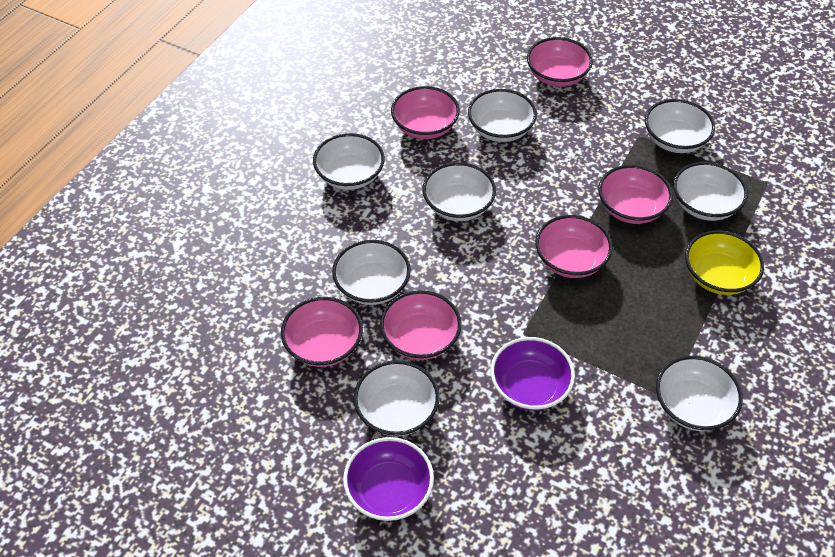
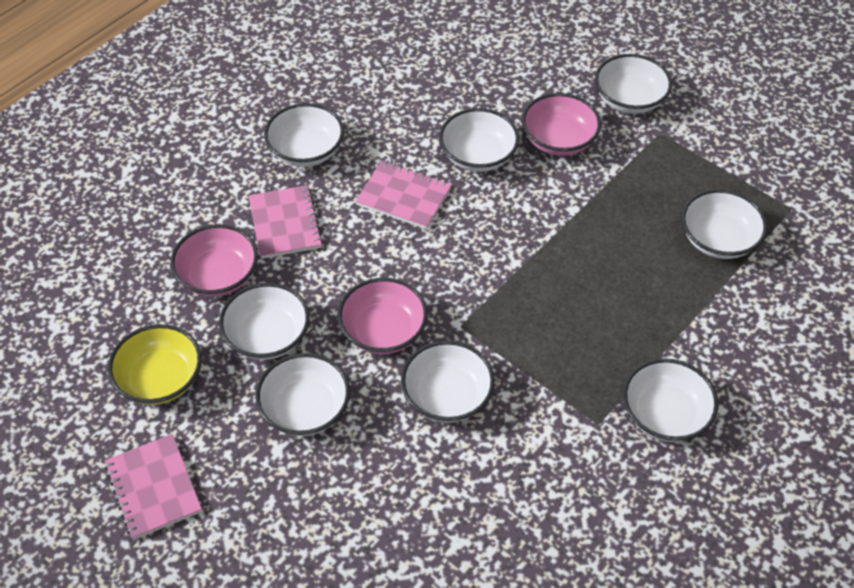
pink bowl: 6 -> 3
pink notebook: 0 -> 3
purple bowl: 2 -> 0

